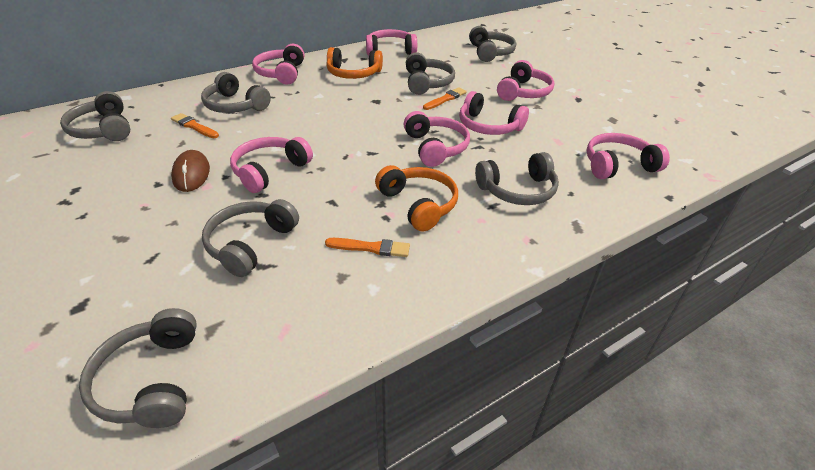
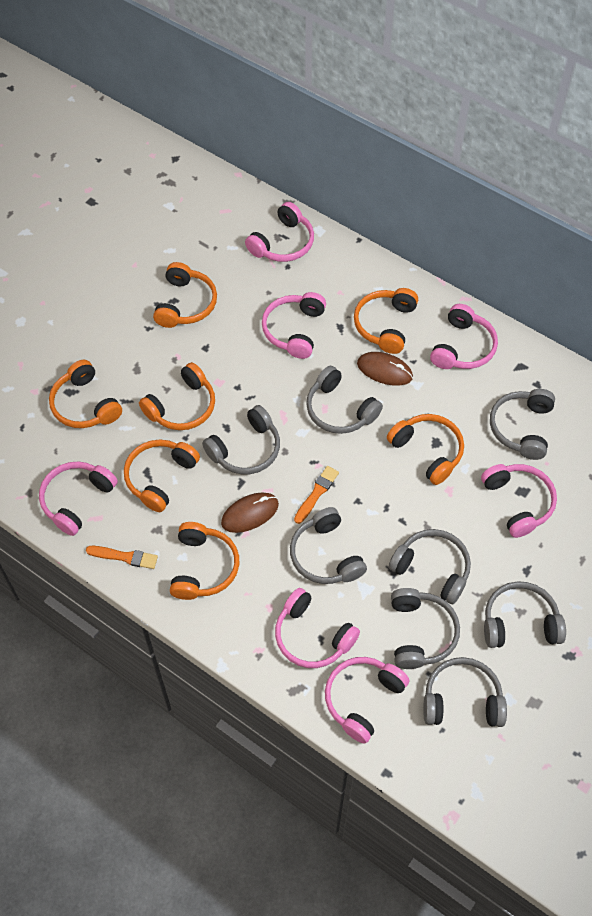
brown mouse: 1 -> 2
grey headphones: 7 -> 8
orange brush: 3 -> 2
orange headphones: 2 -> 7

